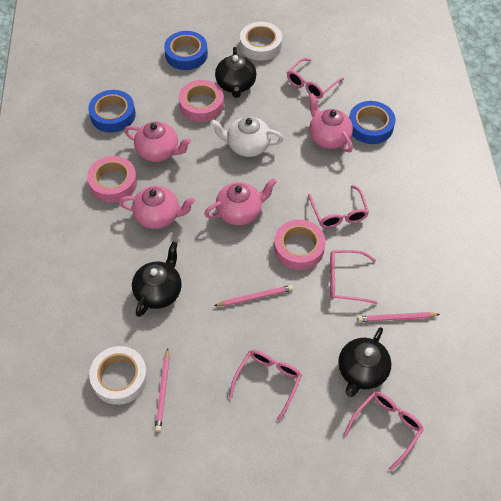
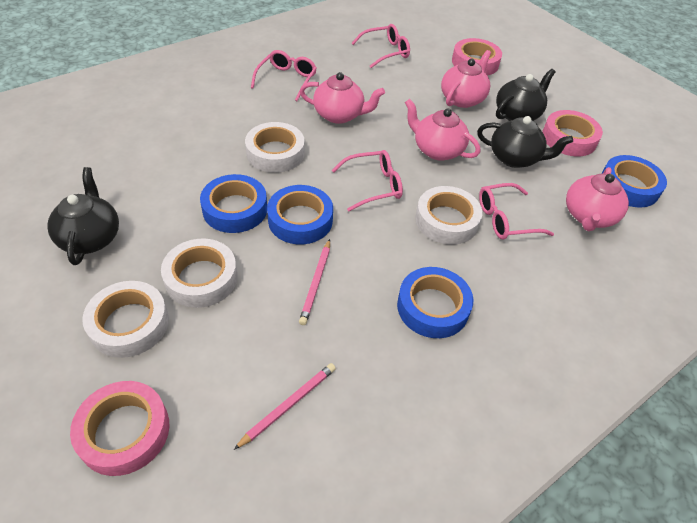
blue tape: 3 -> 4
pink glasses: 5 -> 4
pink pencil: 3 -> 2
white tape: 2 -> 4
white teapot: 1 -> 0

